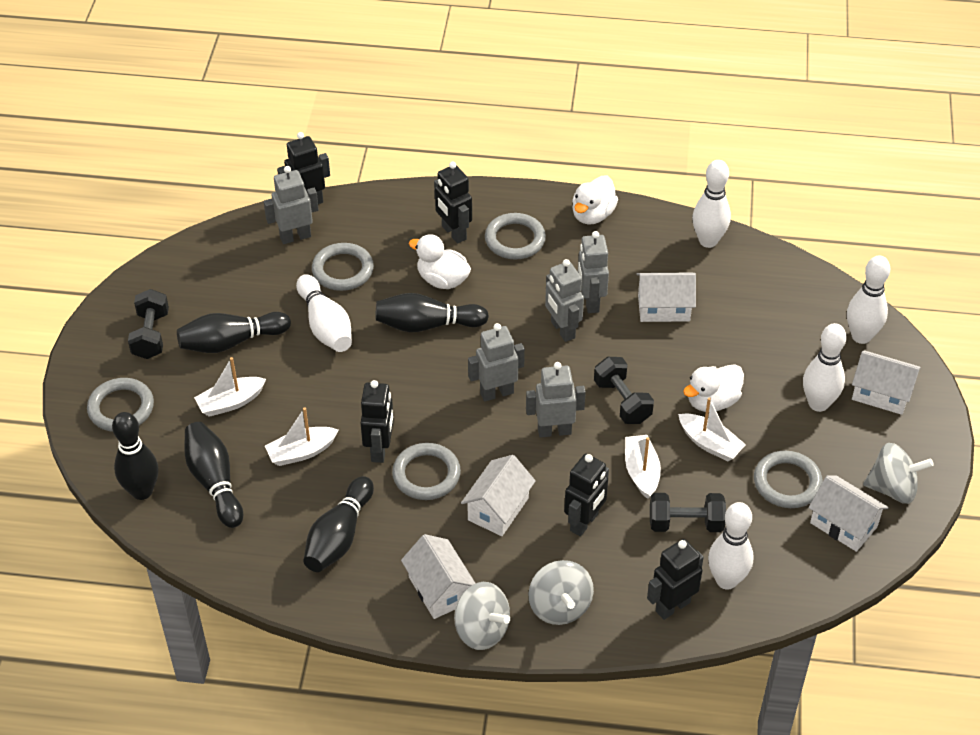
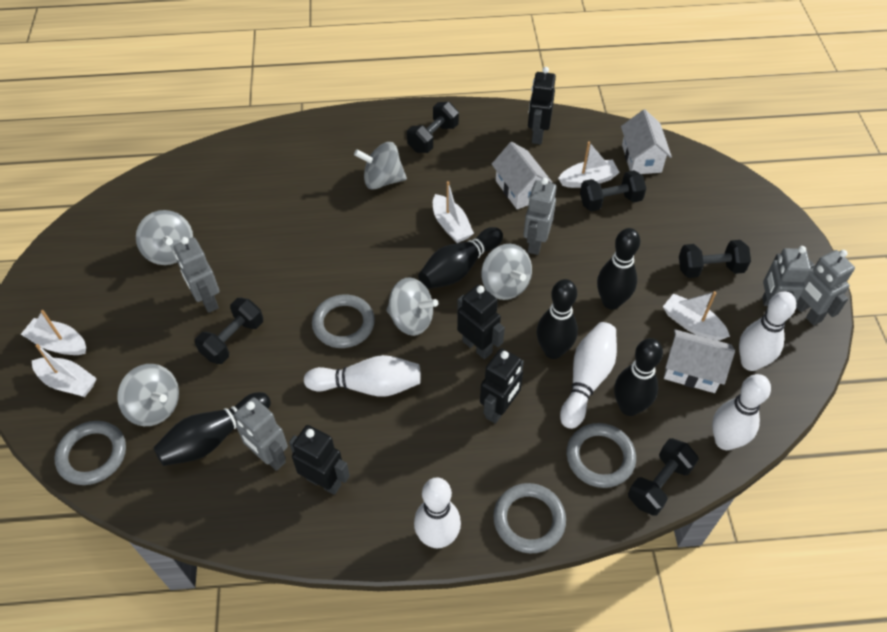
black dumbbell: 3 -> 5
black robot: 5 -> 4
grey ring: 5 -> 4
grey spinning top: 3 -> 5
white boat: 4 -> 5
white duck: 3 -> 0
white house: 5 -> 3

